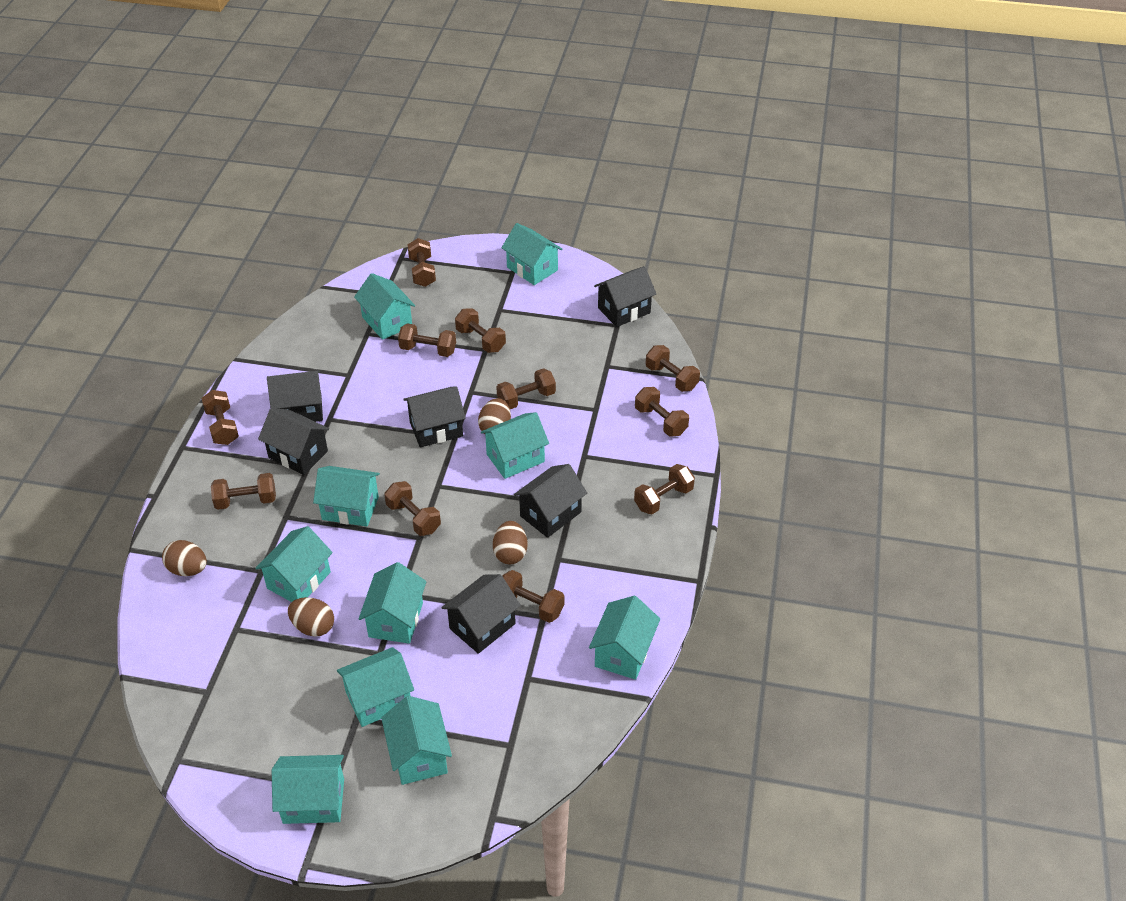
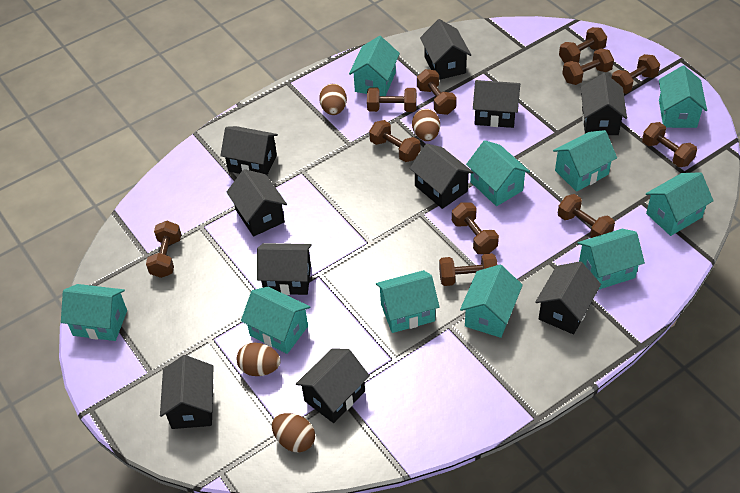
black house: 6 -> 10

